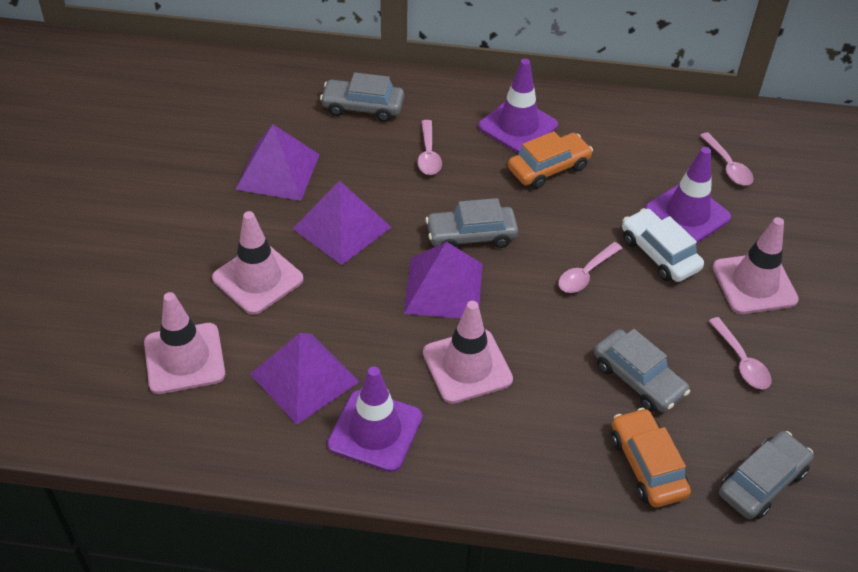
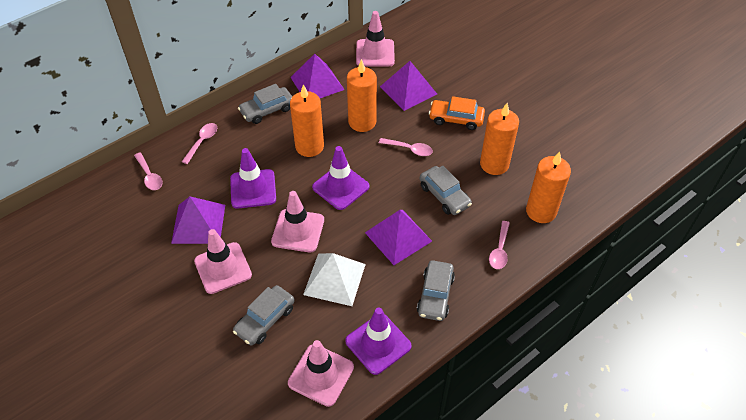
orange candle: 0 -> 4
orange car: 2 -> 1
white car: 1 -> 0
white pyramid: 0 -> 1

